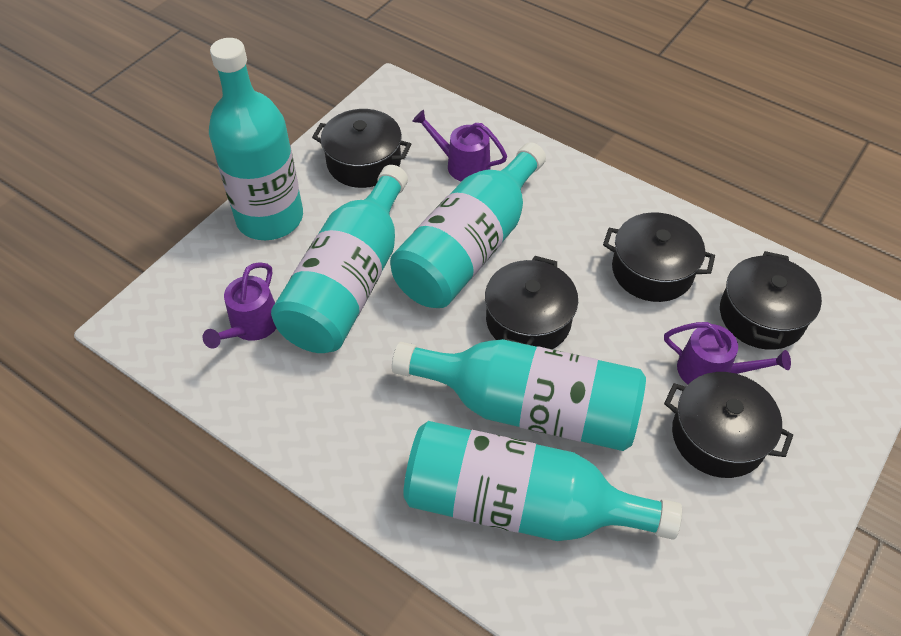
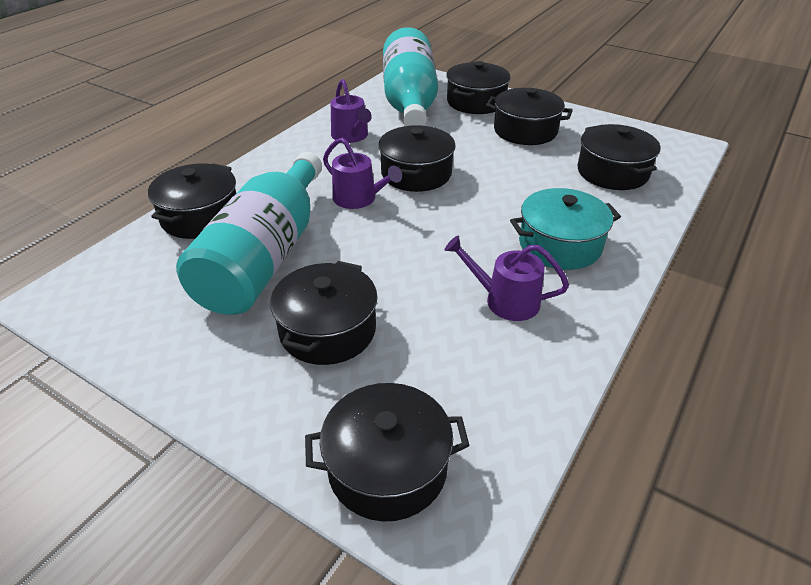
black pot: 5 -> 7
turquoise bottle: 5 -> 2
turquoise pot: 0 -> 1

